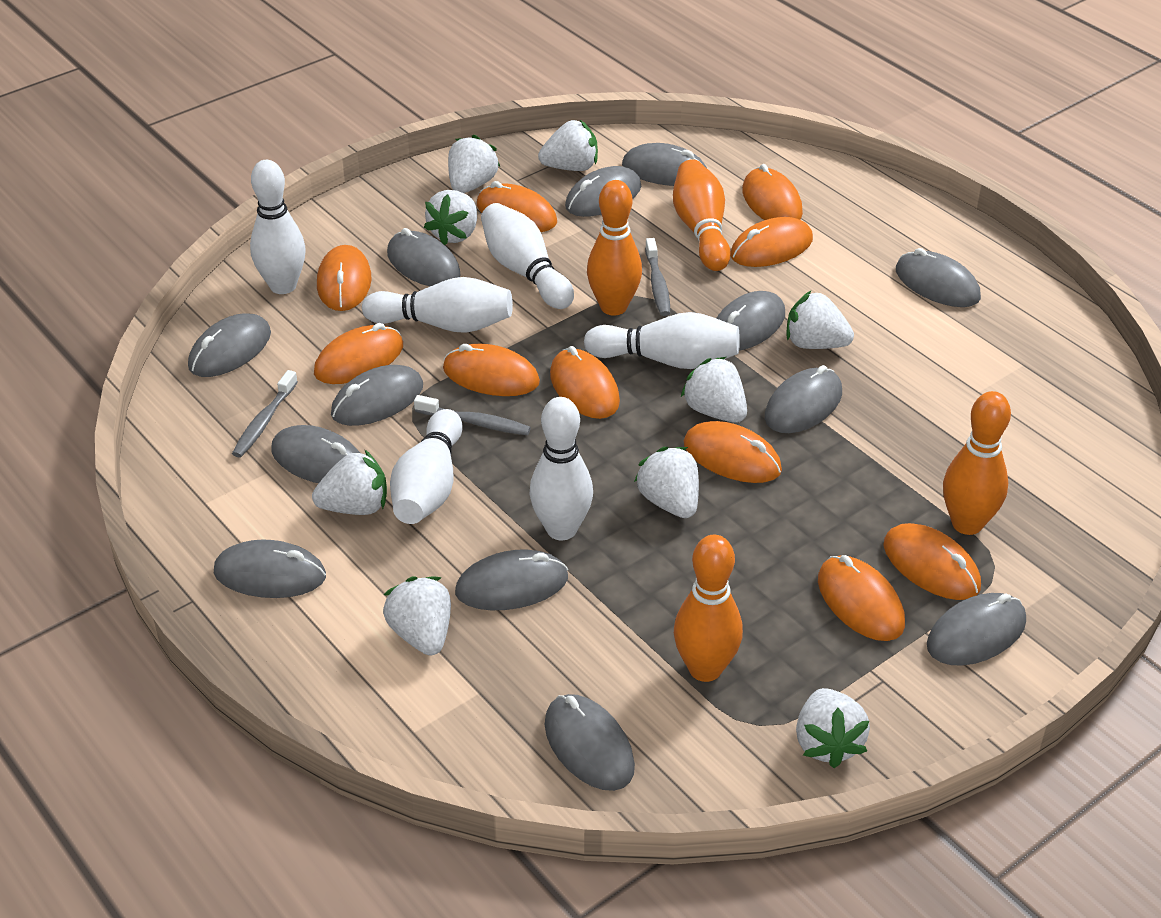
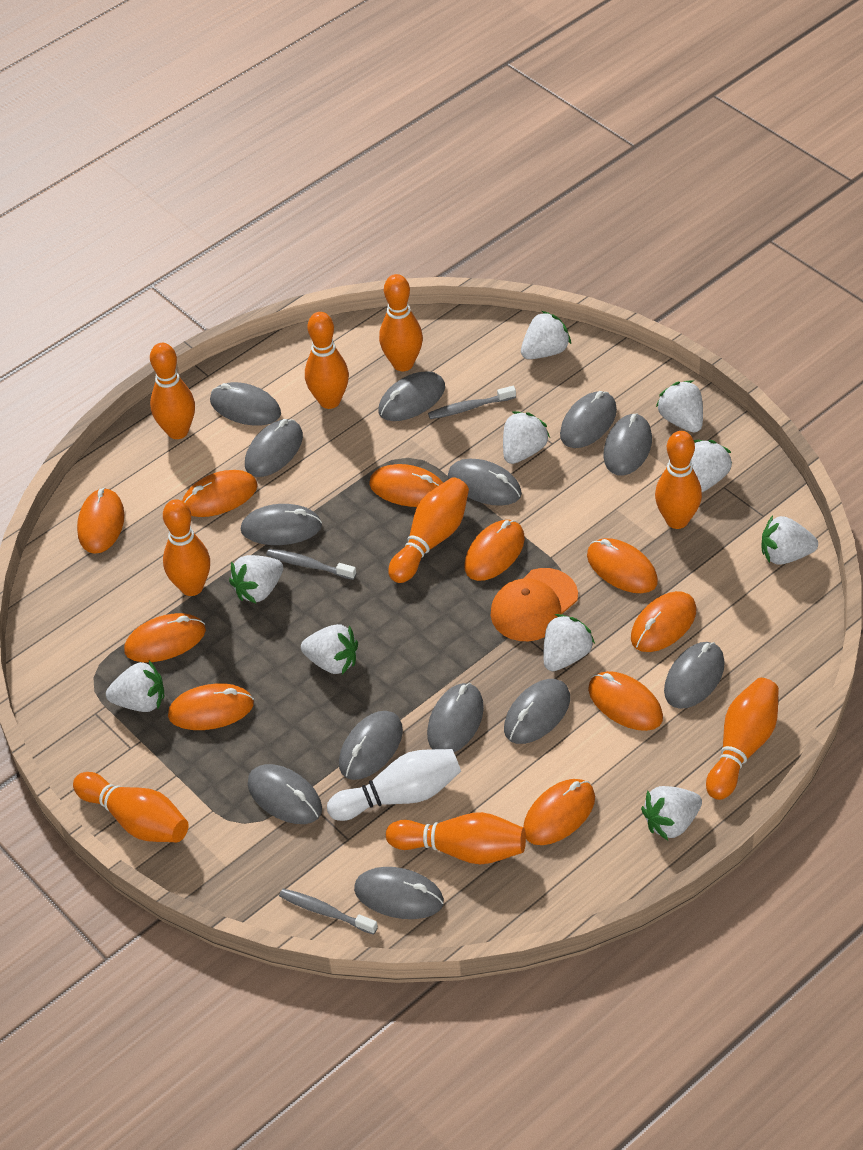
orange bowling pin: 4 -> 9
orange cap: 0 -> 1
white bowling pin: 6 -> 1
white strawberry: 9 -> 10

